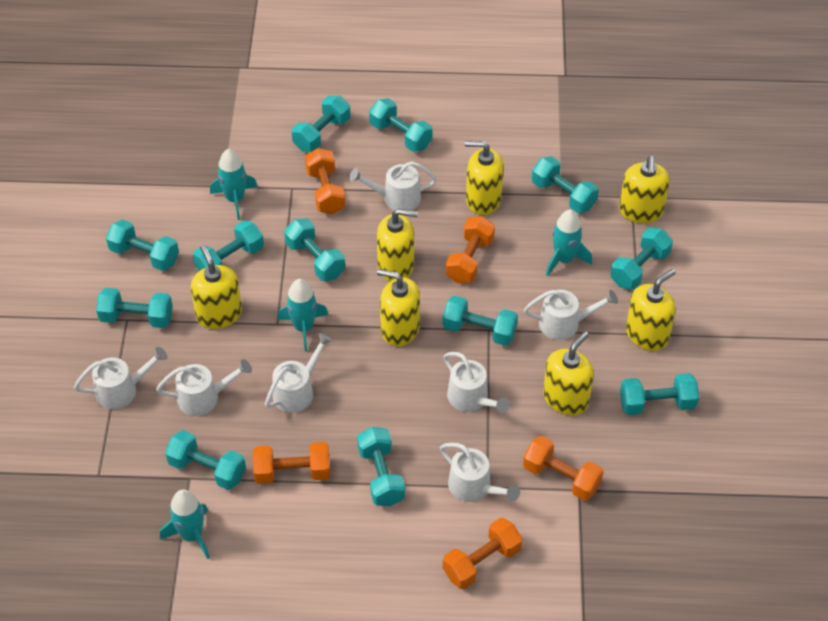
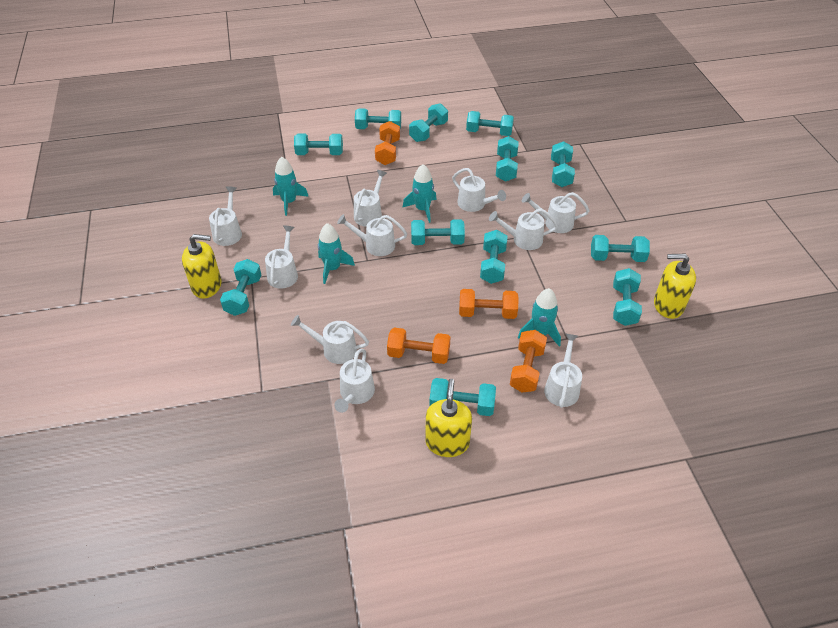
orange dumbbell: 5 -> 4
white watering can: 7 -> 10
yellow soap dispenser: 7 -> 3

